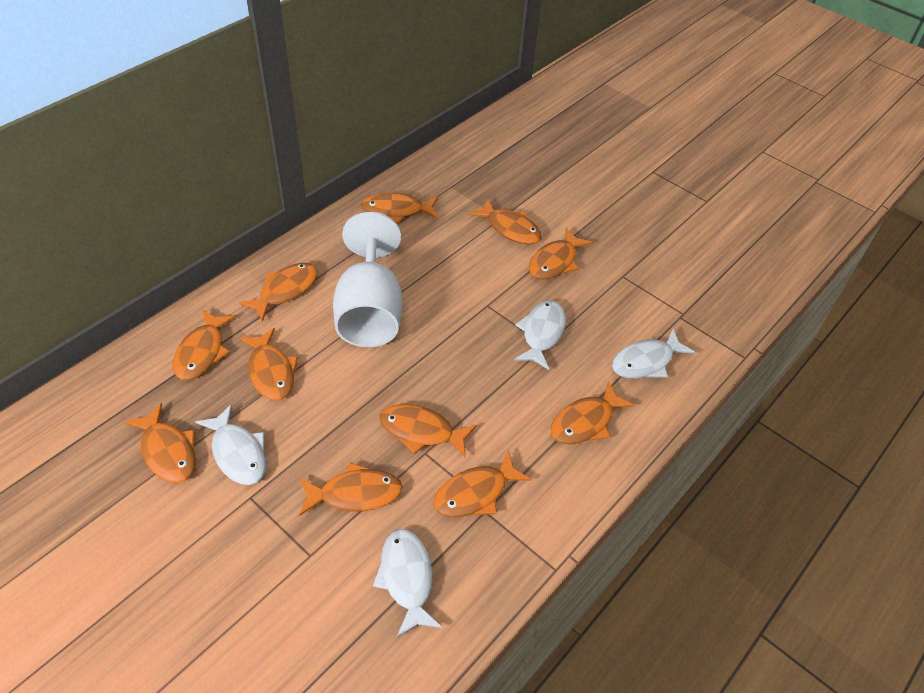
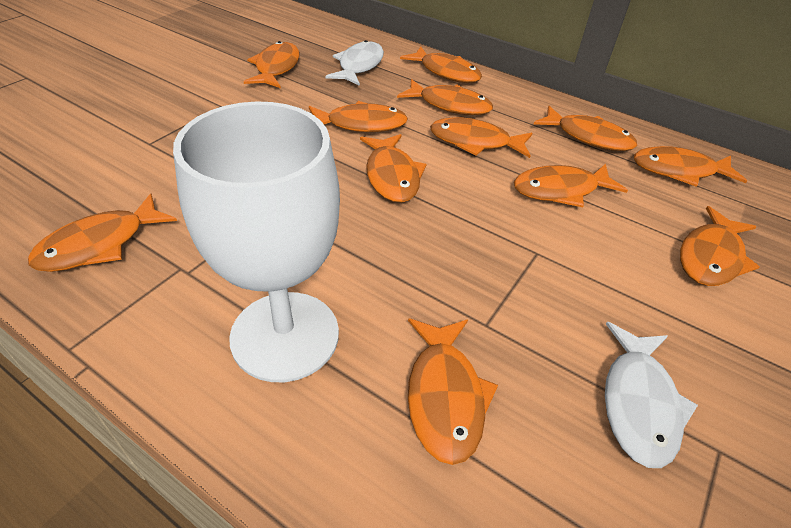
orange fish: 11 -> 12
white fish: 4 -> 2

